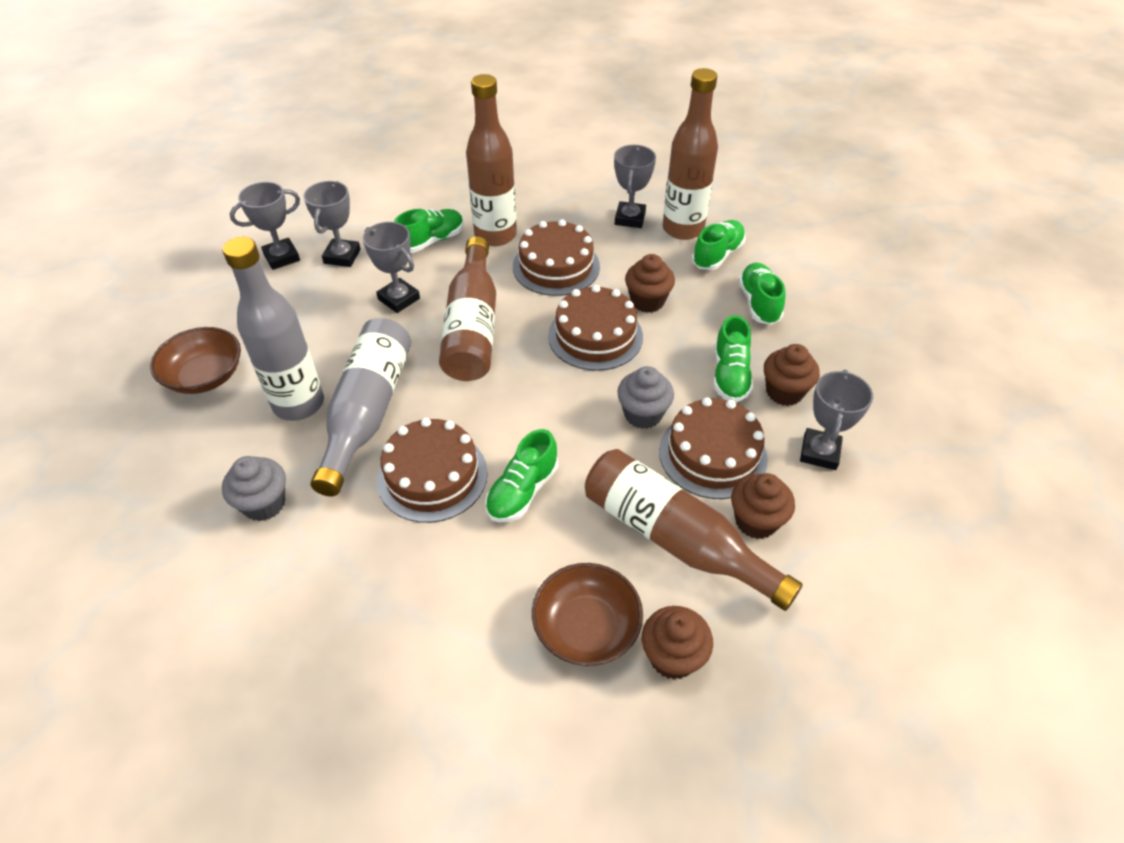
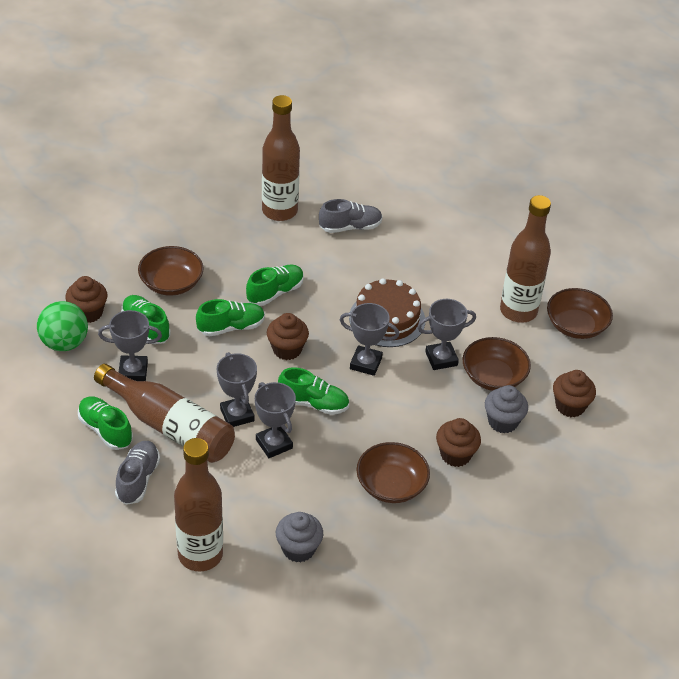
brown bowl: 2 -> 4
brown cake: 4 -> 1
green ball: 0 -> 1
grey bottle: 2 -> 0
grey shoe: 0 -> 2

